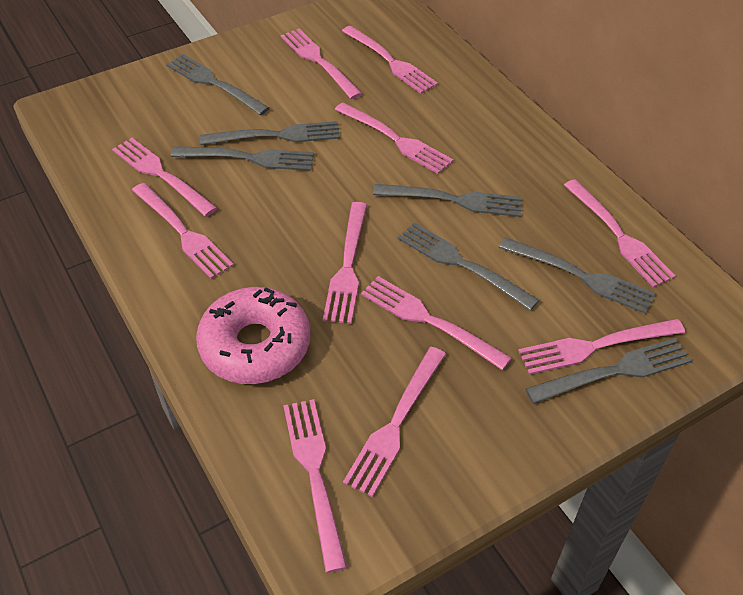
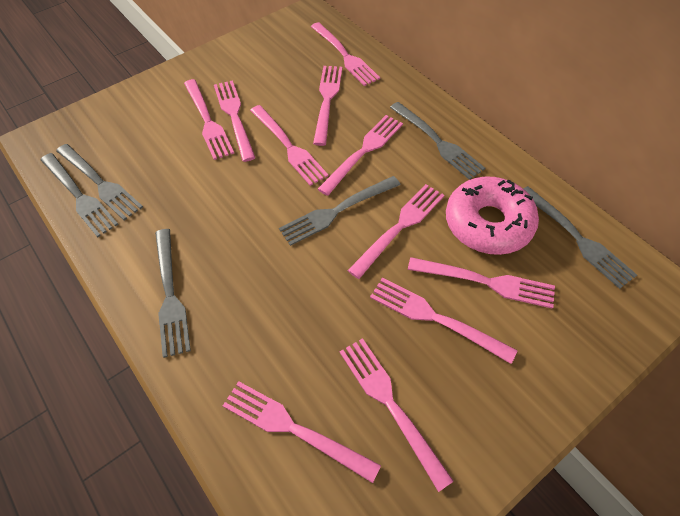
grey fork: 7 -> 6

